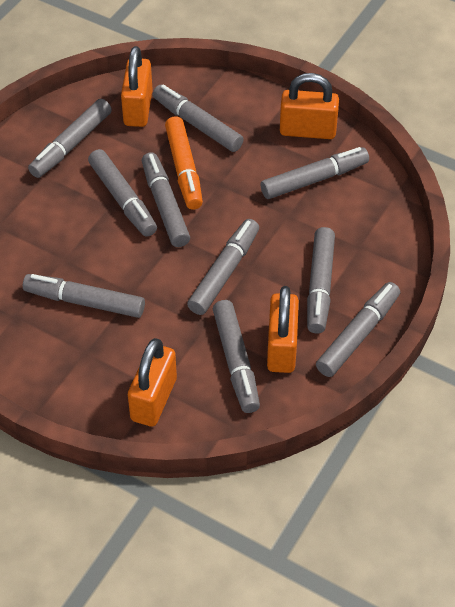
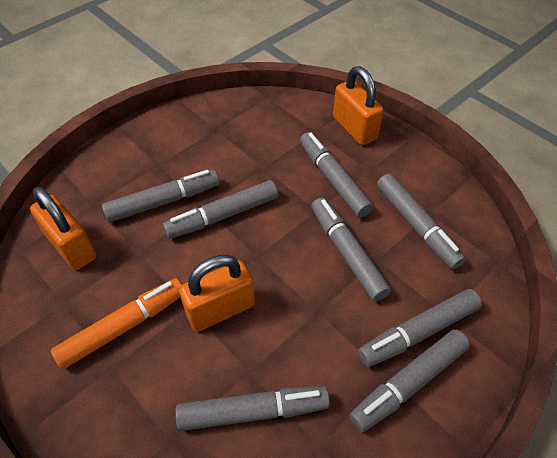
grey marker: 10 -> 8
orange padlock: 4 -> 3

